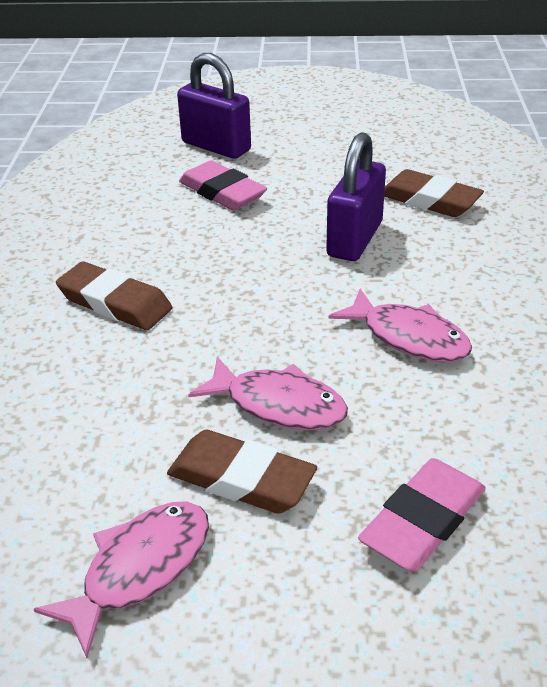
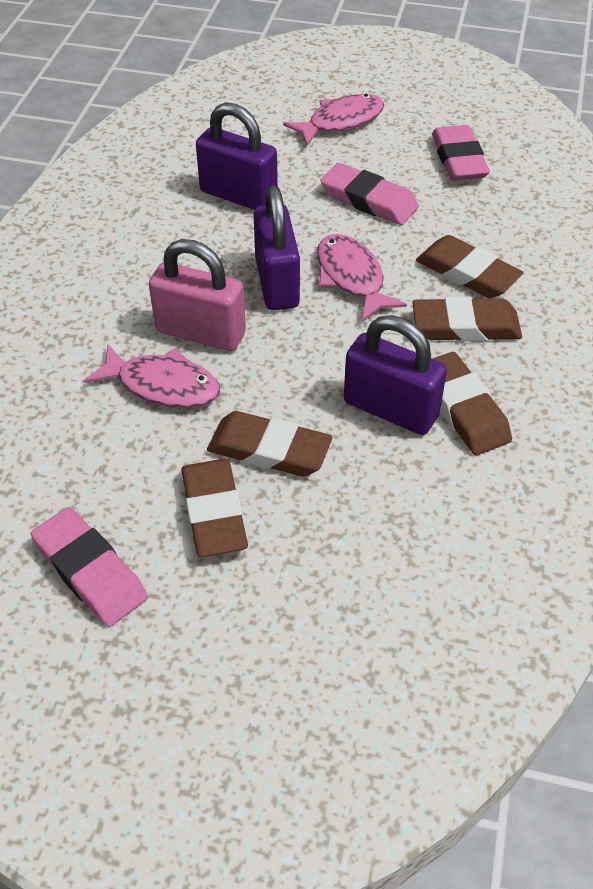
brown eraser: 3 -> 5
pink eraser: 2 -> 3
pink padlock: 0 -> 1
purple padlock: 2 -> 3

